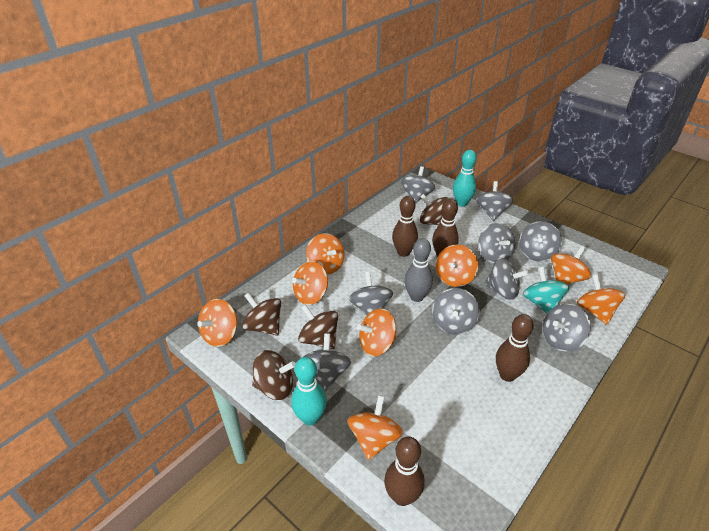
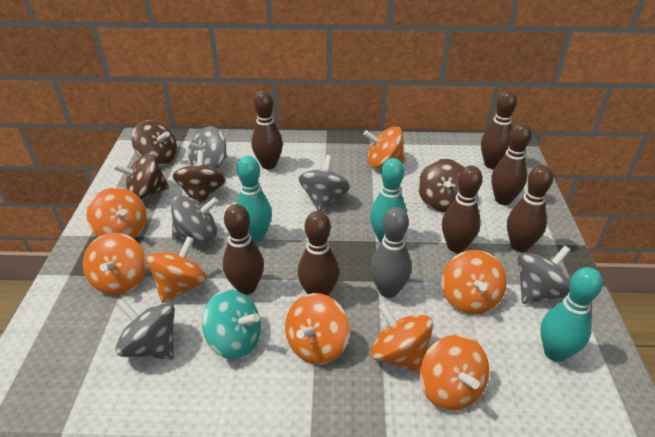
brown bowling pin: 4 -> 7
grey spinning top: 9 -> 5
turquoise bowling pin: 2 -> 3

